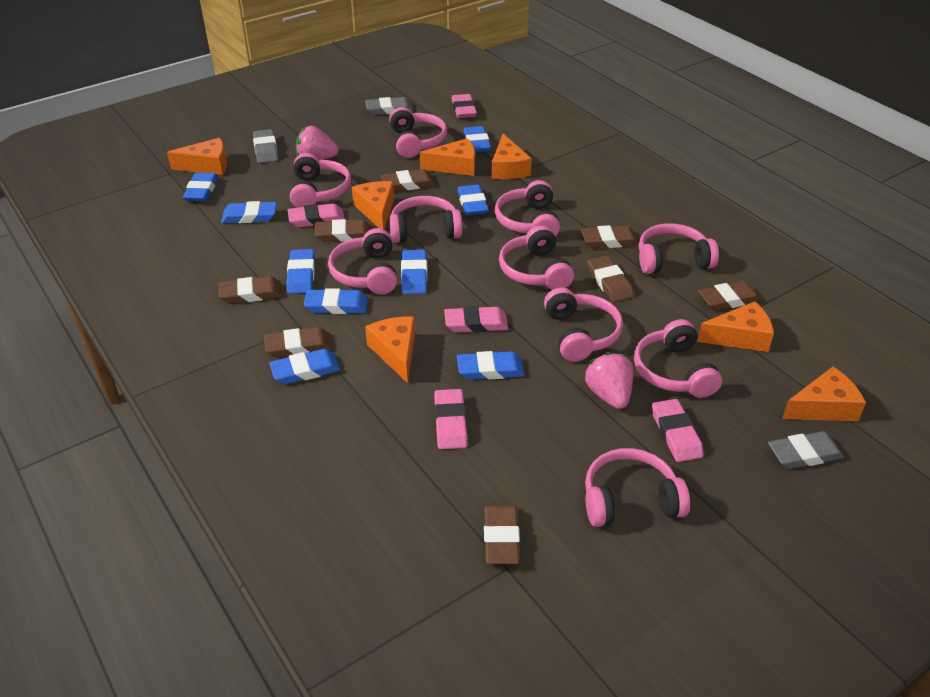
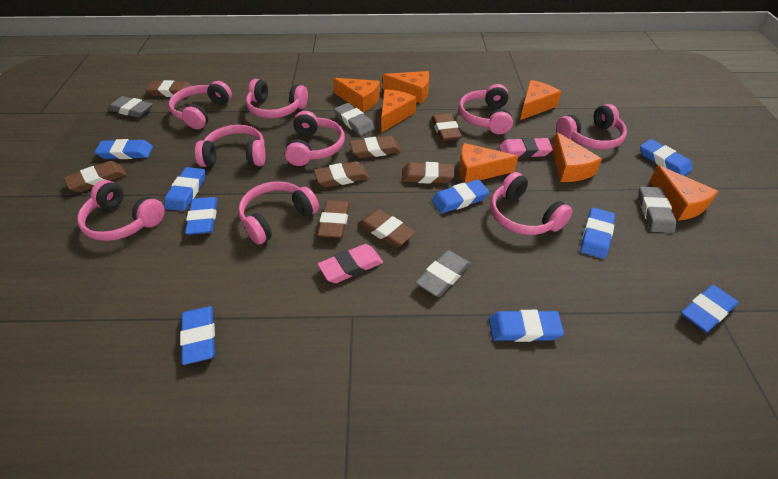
grey eraser: 3 -> 4
pink eraser: 5 -> 2
pink headphones: 10 -> 9
pink strawberry: 2 -> 0

